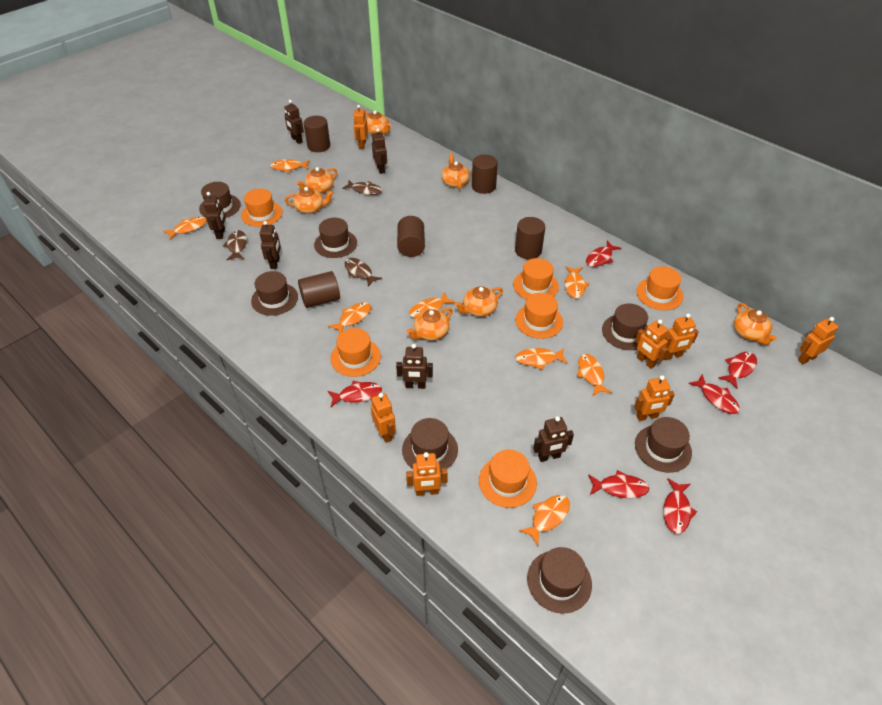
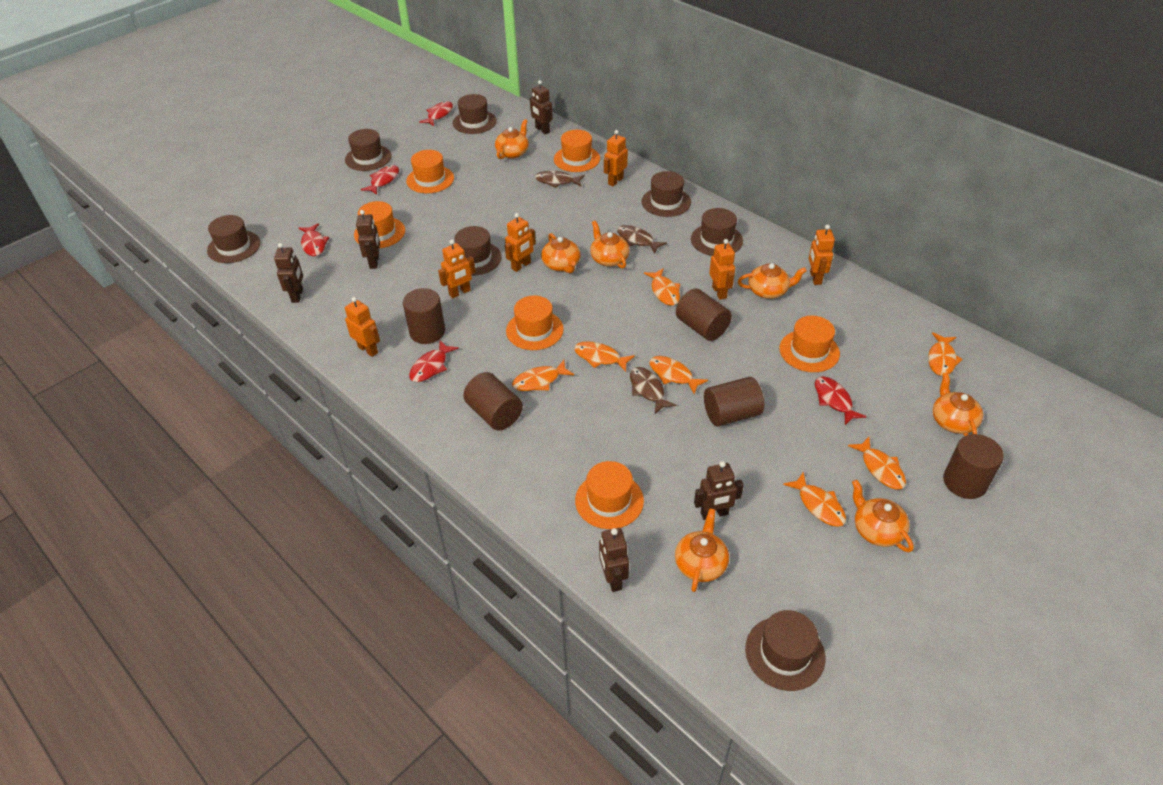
brown robot: 6 -> 5
orange fish: 8 -> 7
orange robot: 7 -> 6
red fish: 6 -> 5

